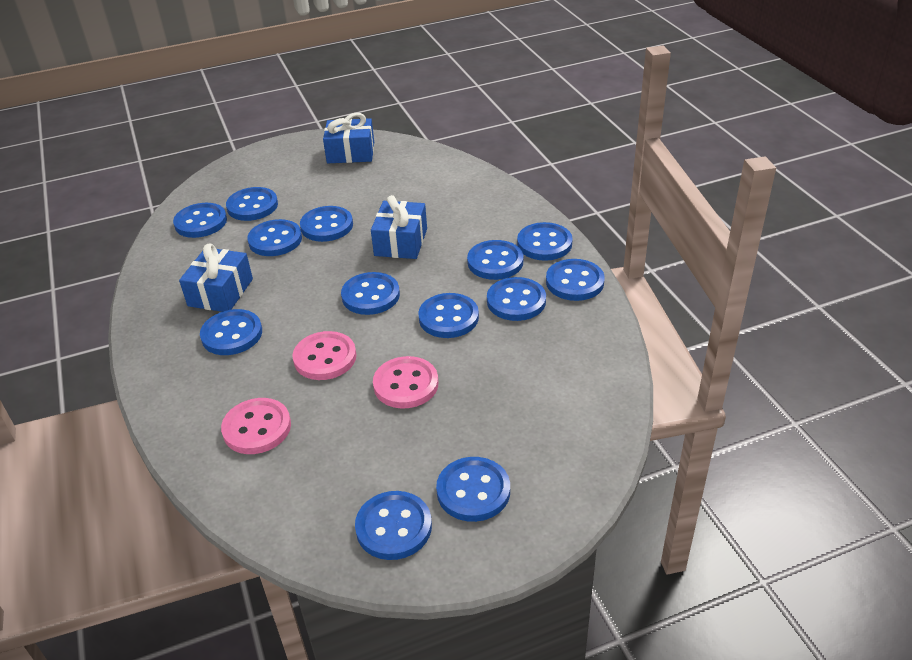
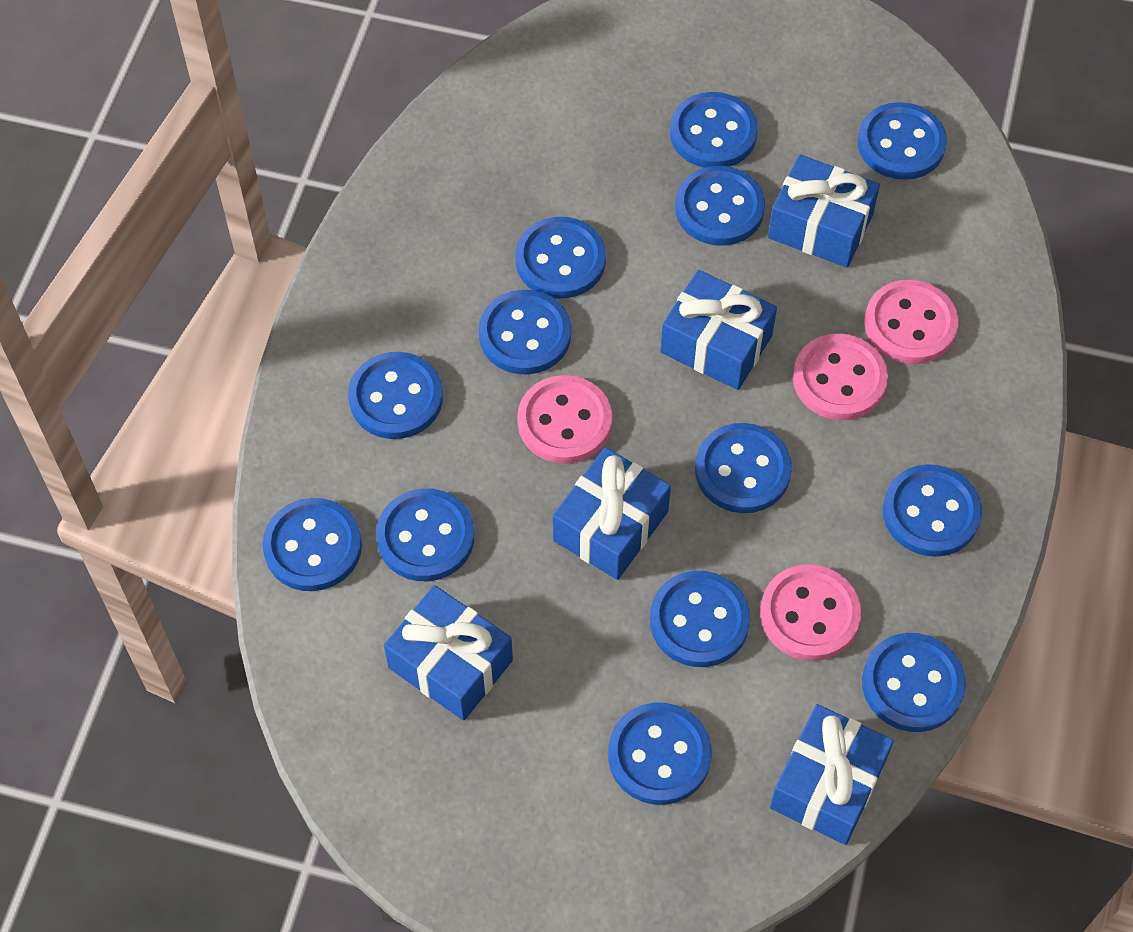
blue gift: 3 -> 5
pink button: 3 -> 4

